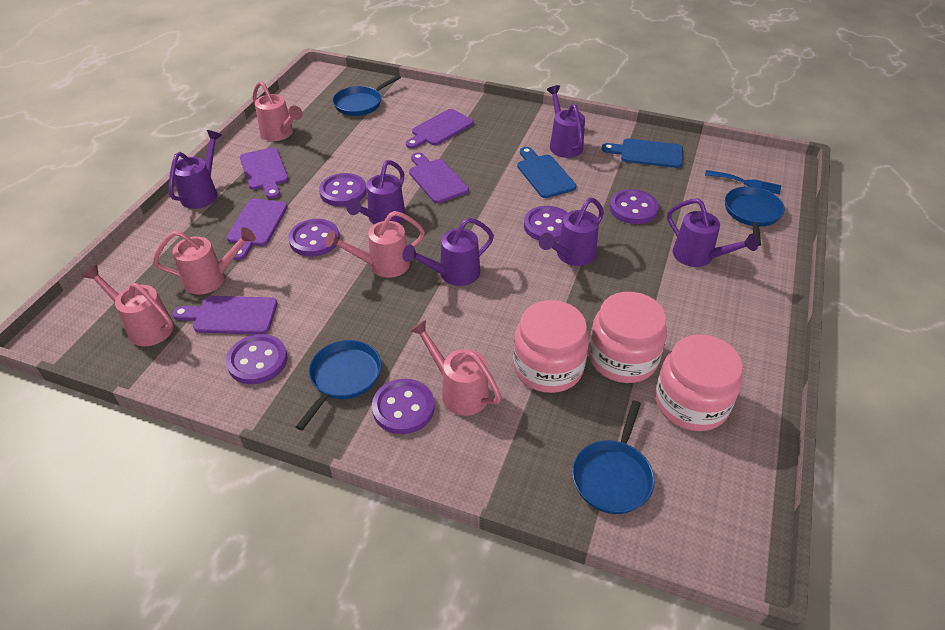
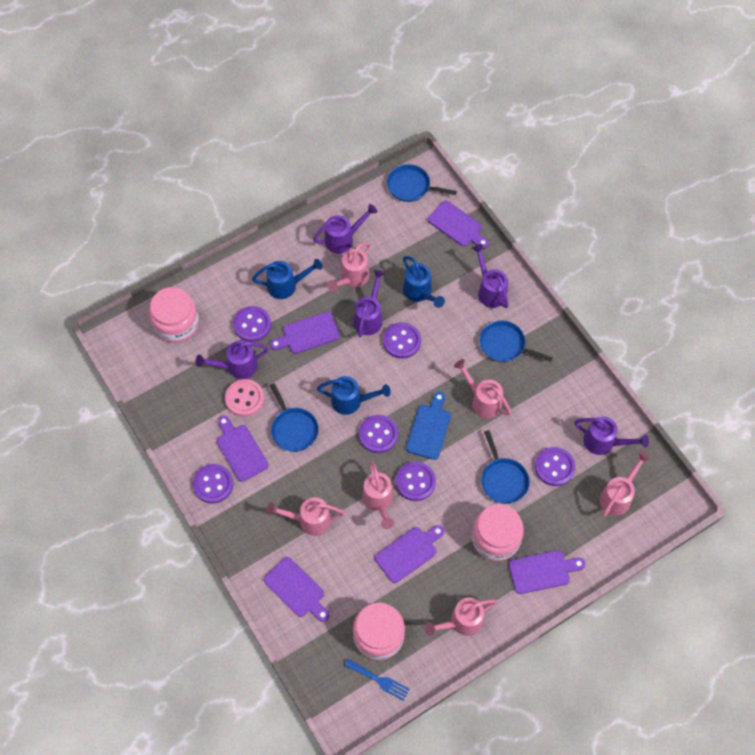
blue cutting board: 2 -> 1
blue watering can: 0 -> 3
pink button: 0 -> 1
pink watering can: 5 -> 6
purple cutting board: 5 -> 6
purple watering can: 6 -> 5

